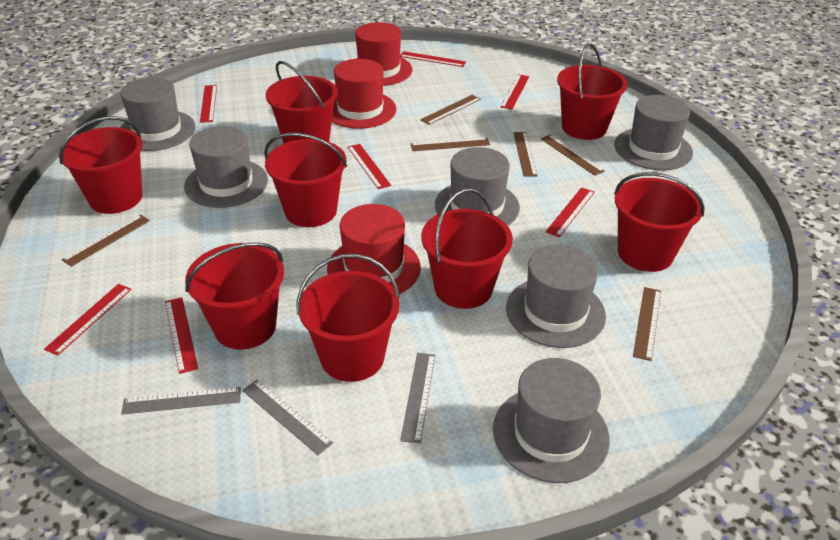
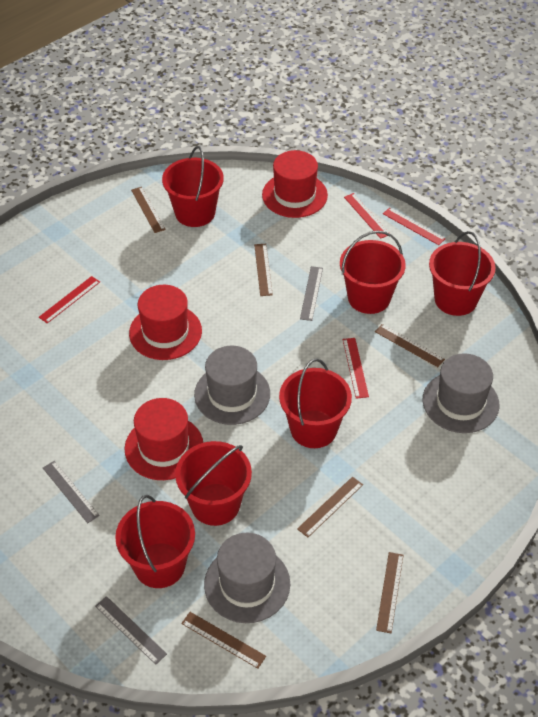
grey hat: 6 -> 3
red bucket: 8 -> 6
red ruler: 7 -> 4

